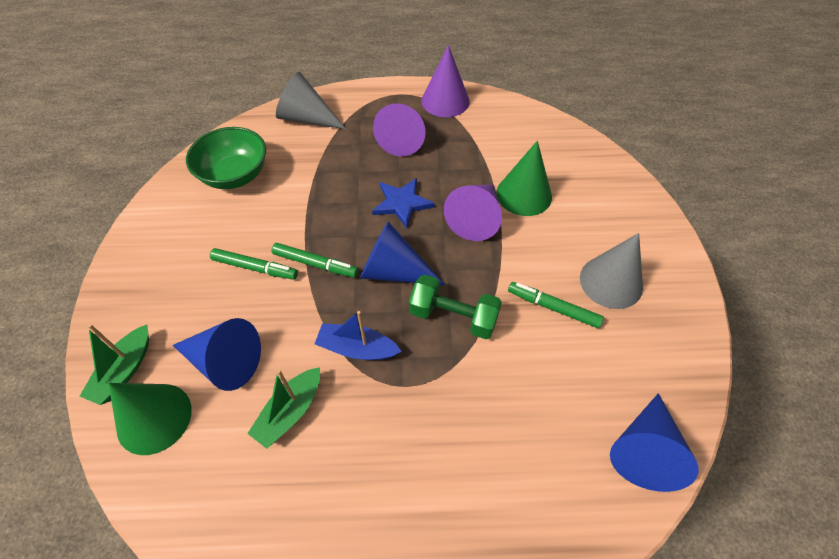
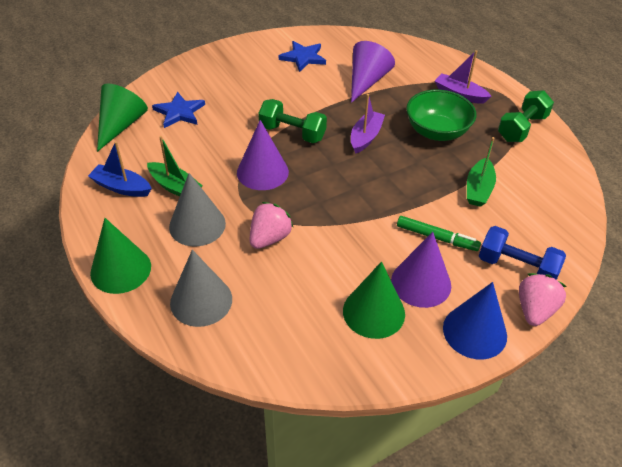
blue cone: 3 -> 1
blue dumbbell: 0 -> 1
blue star: 1 -> 2
green cone: 2 -> 3
green dumbbell: 1 -> 2
green marker: 3 -> 1
pink strawberry: 0 -> 2
purple boat: 0 -> 2

